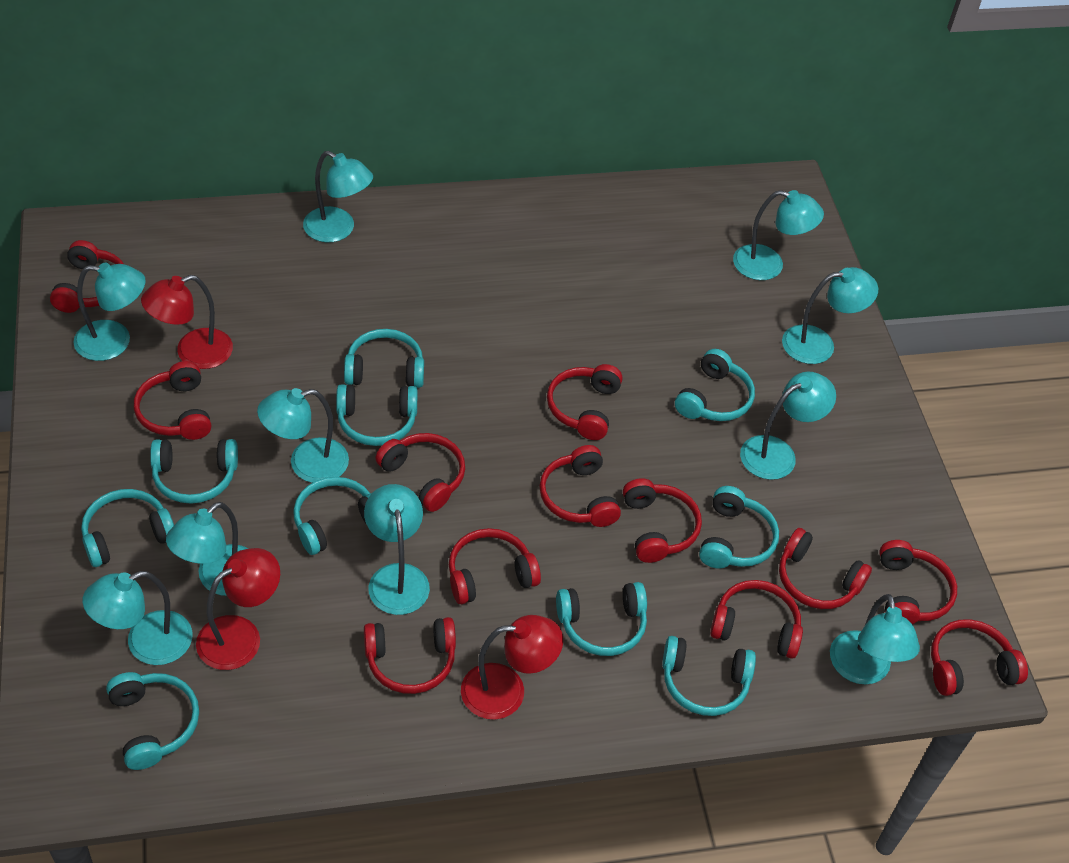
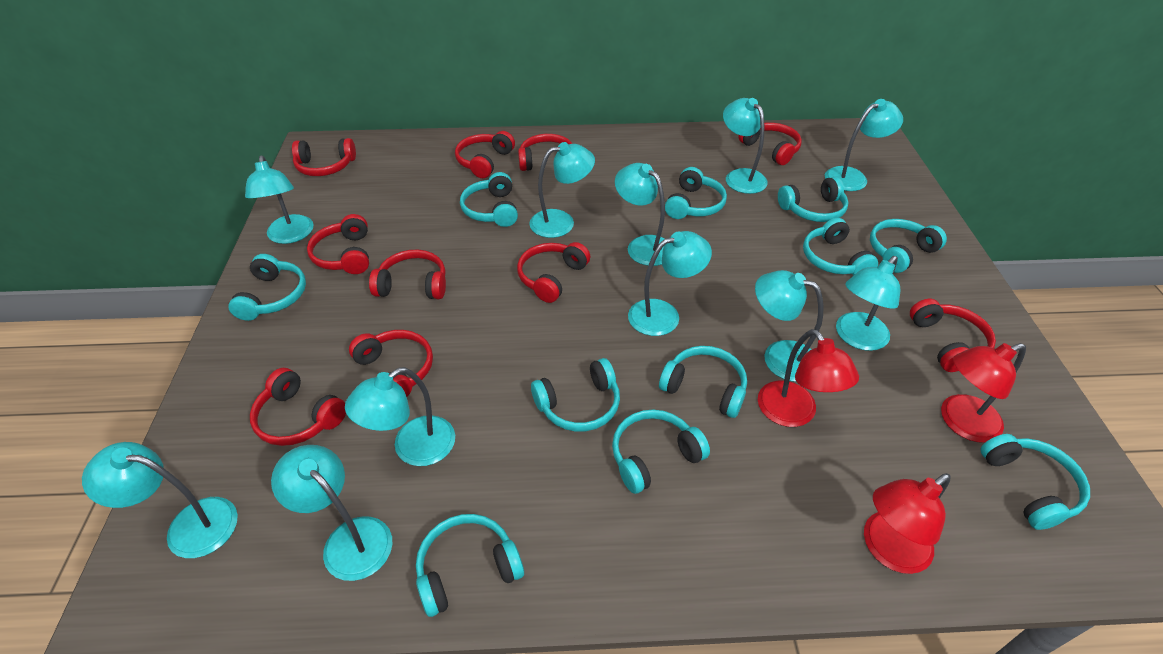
red headphones: 12 -> 10
turquoise headphones: 10 -> 11
turquoise lamp: 10 -> 11

